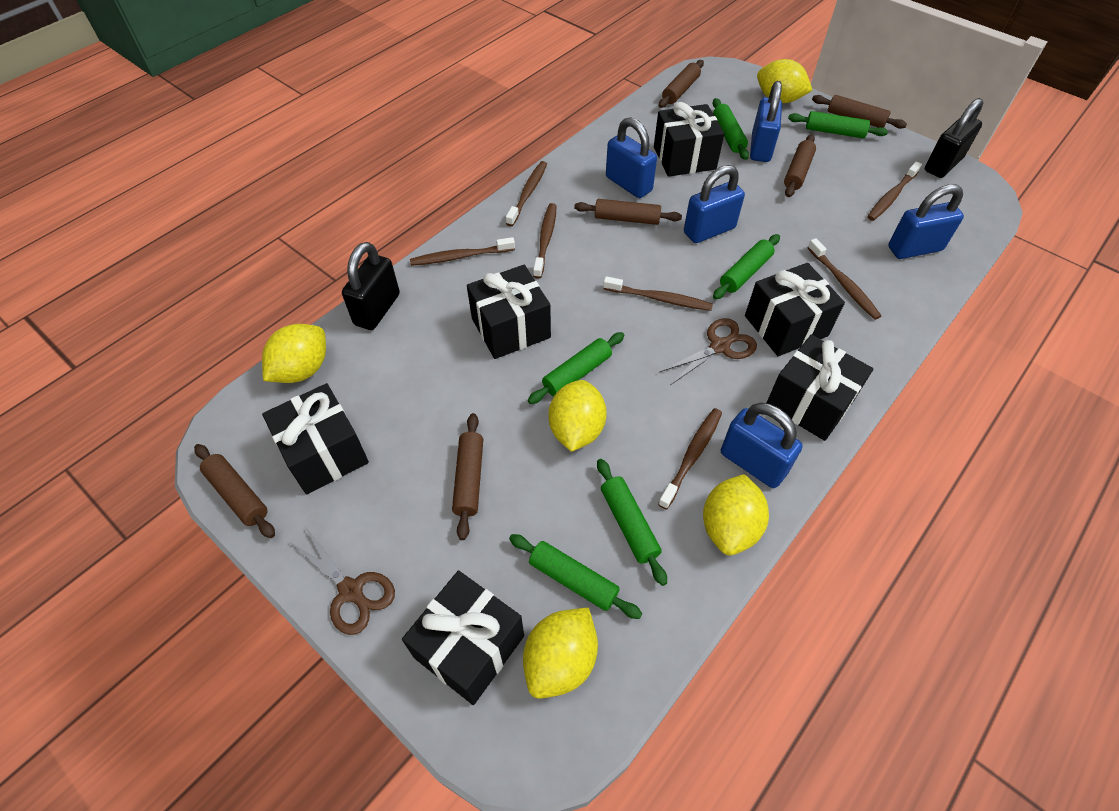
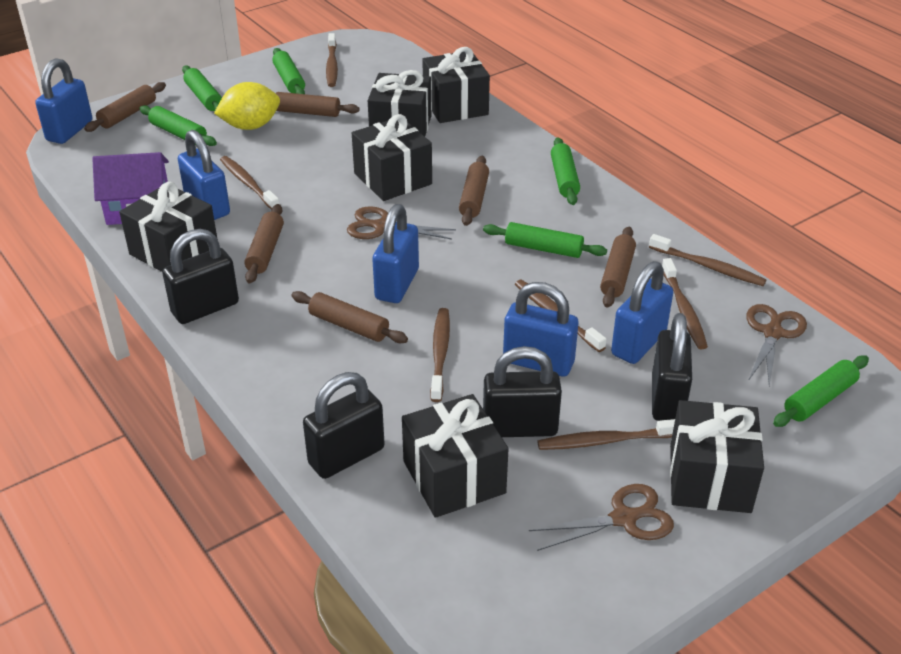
black padlock: 2 -> 4
brown scissors: 2 -> 3
purple house: 0 -> 1
yellow lemon: 5 -> 1

